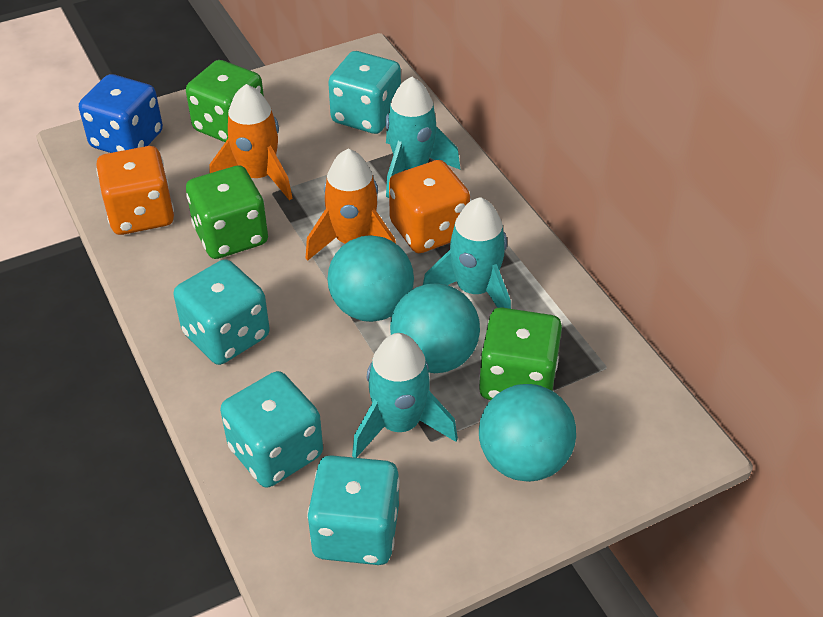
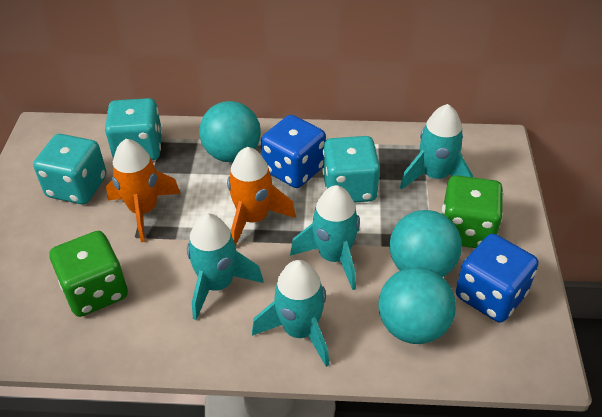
blue dice: 1 -> 2
green dice: 3 -> 2
orange dice: 2 -> 0
turquoise dice: 4 -> 3
turquoise rocket: 3 -> 4

